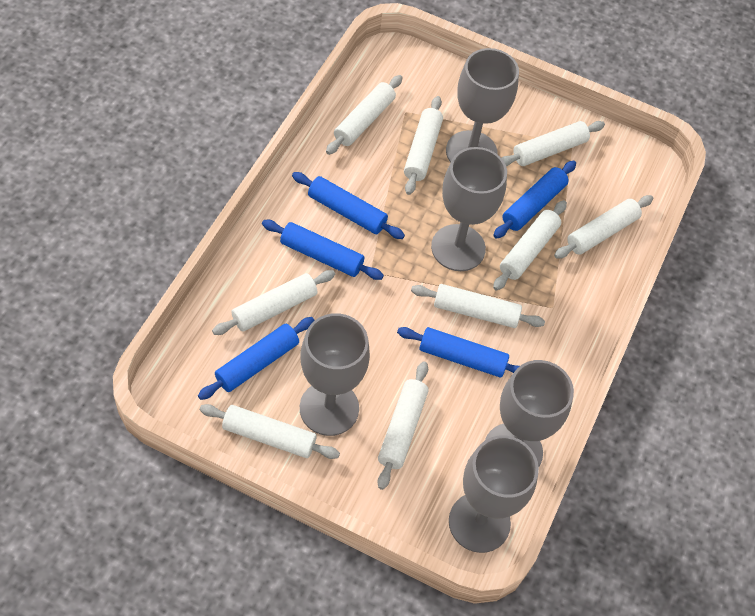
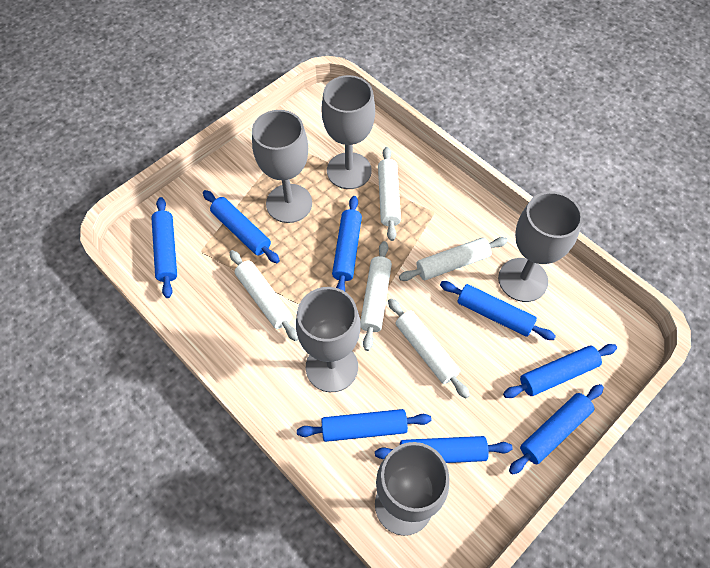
blue rolling pin: 5 -> 8
white rolling pin: 9 -> 5

